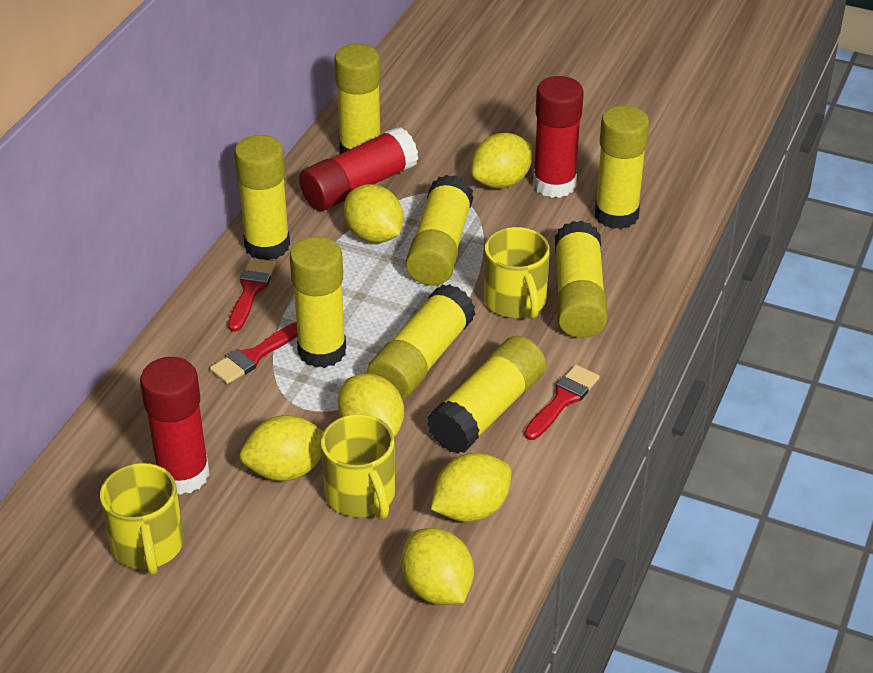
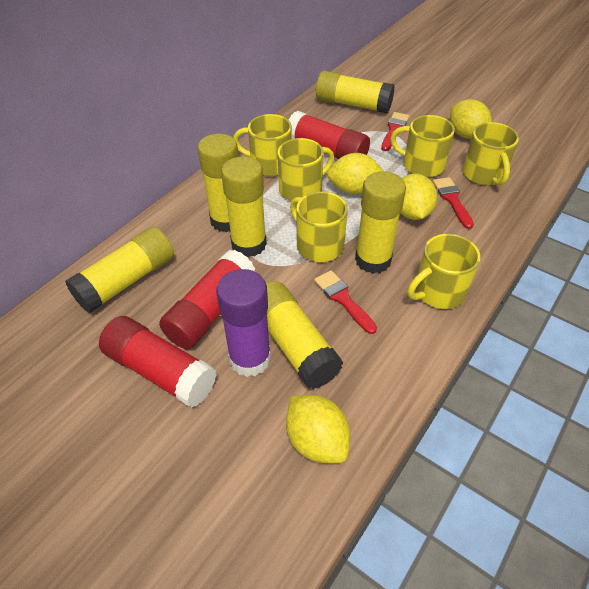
purple glue stick: 0 -> 1
yellow glue stick: 8 -> 6
yellow lemon: 6 -> 4
yellow mug: 3 -> 6

